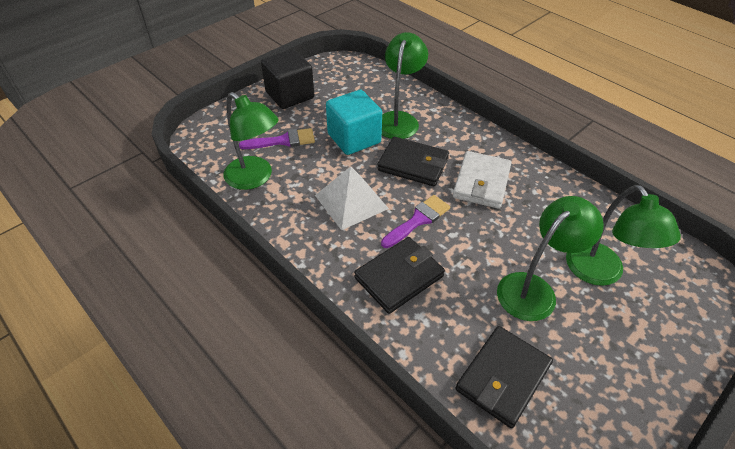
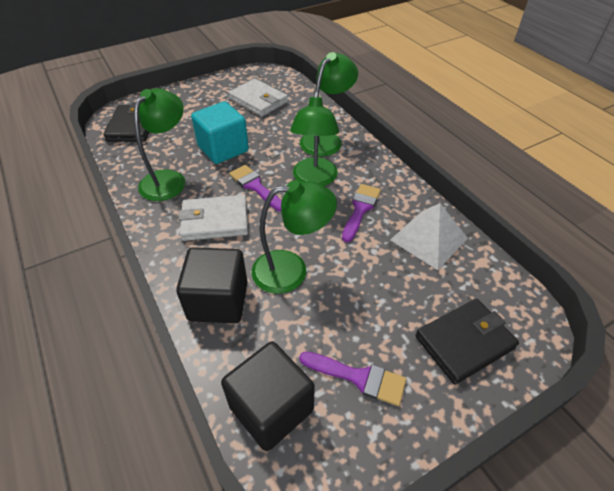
black cube: 1 -> 2
black wallet: 3 -> 2
purple brush: 2 -> 3
white wallet: 1 -> 2

